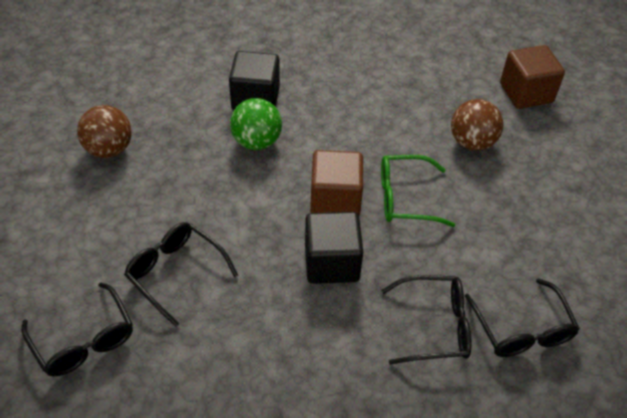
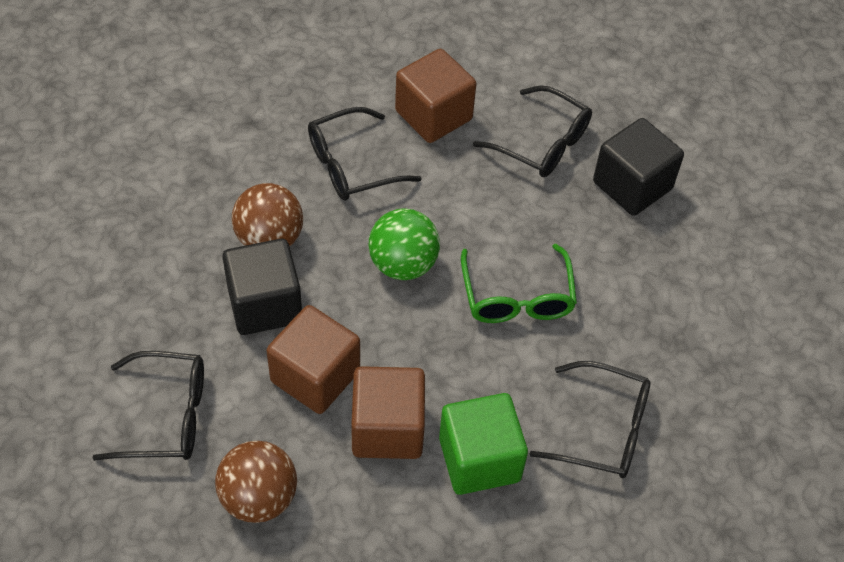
brown cube: 2 -> 3
green cube: 0 -> 1

